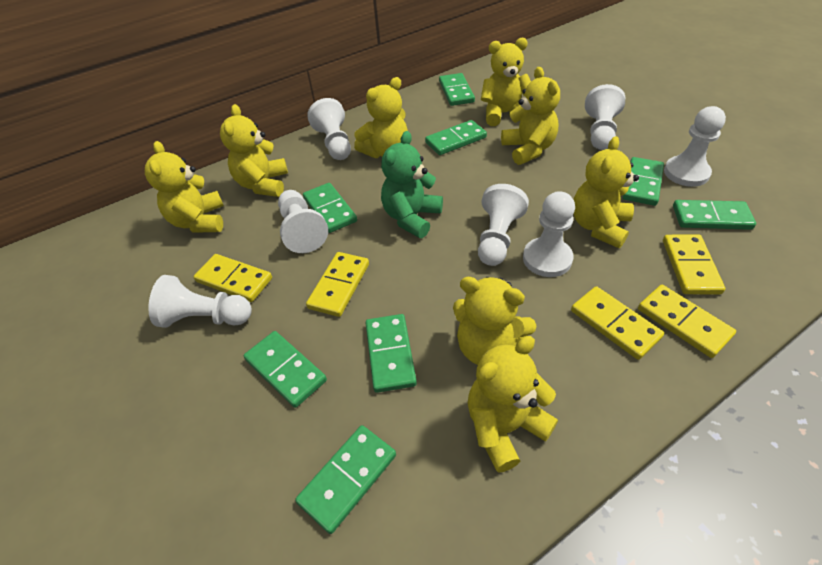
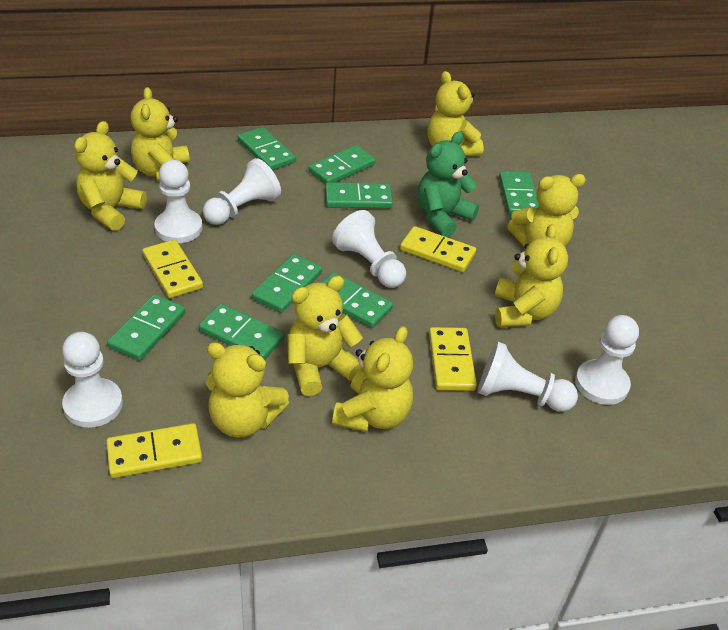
white pawn: 7 -> 6
yellow domino: 5 -> 4

